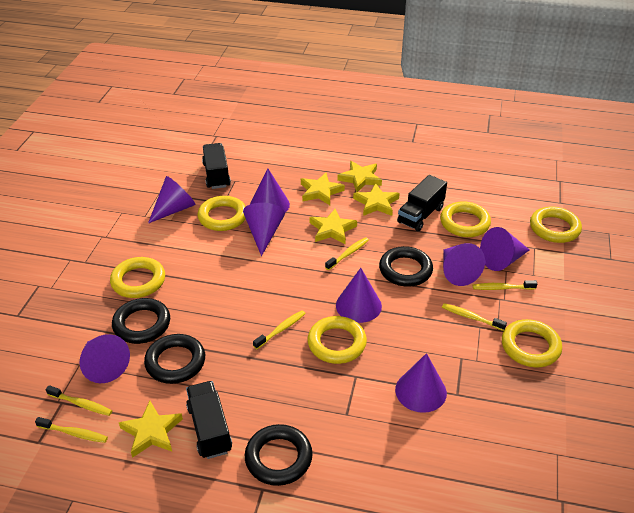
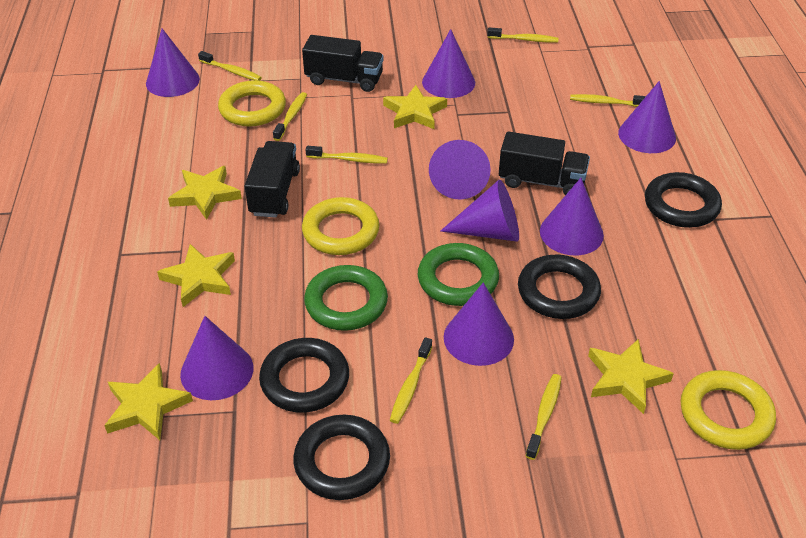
green ring: 0 -> 2
yellow ring: 6 -> 3
yellow toothbrush: 6 -> 7

